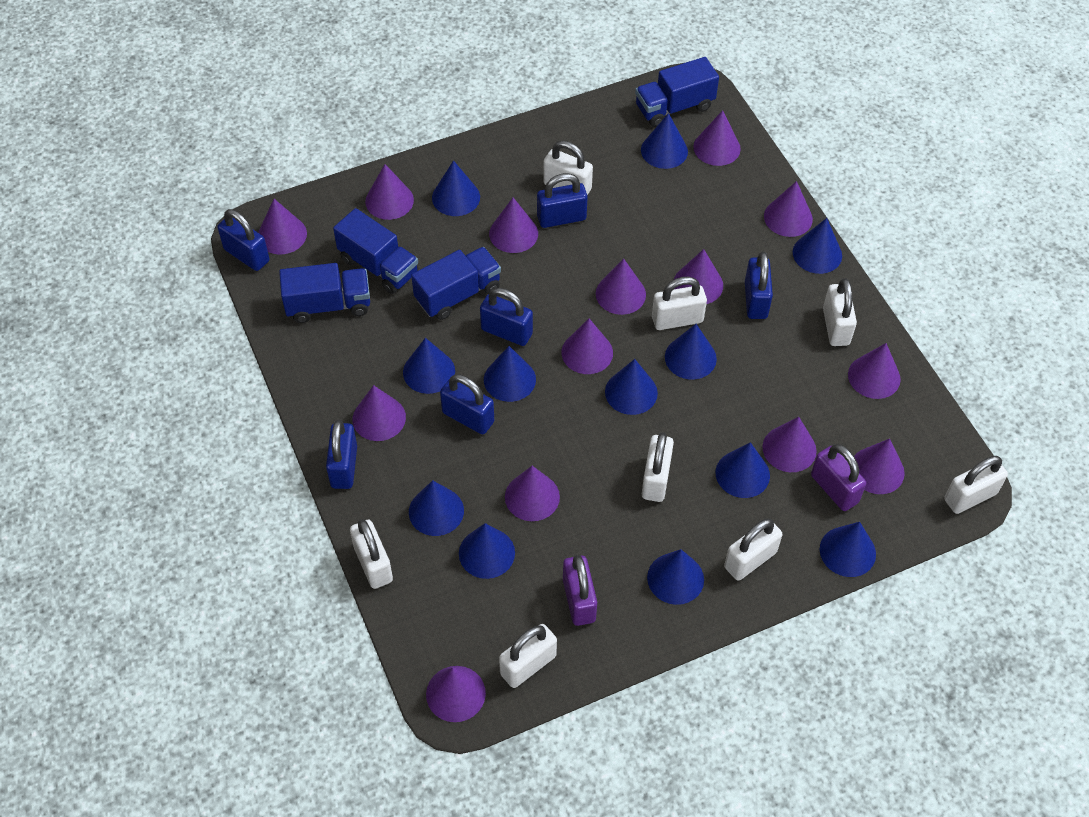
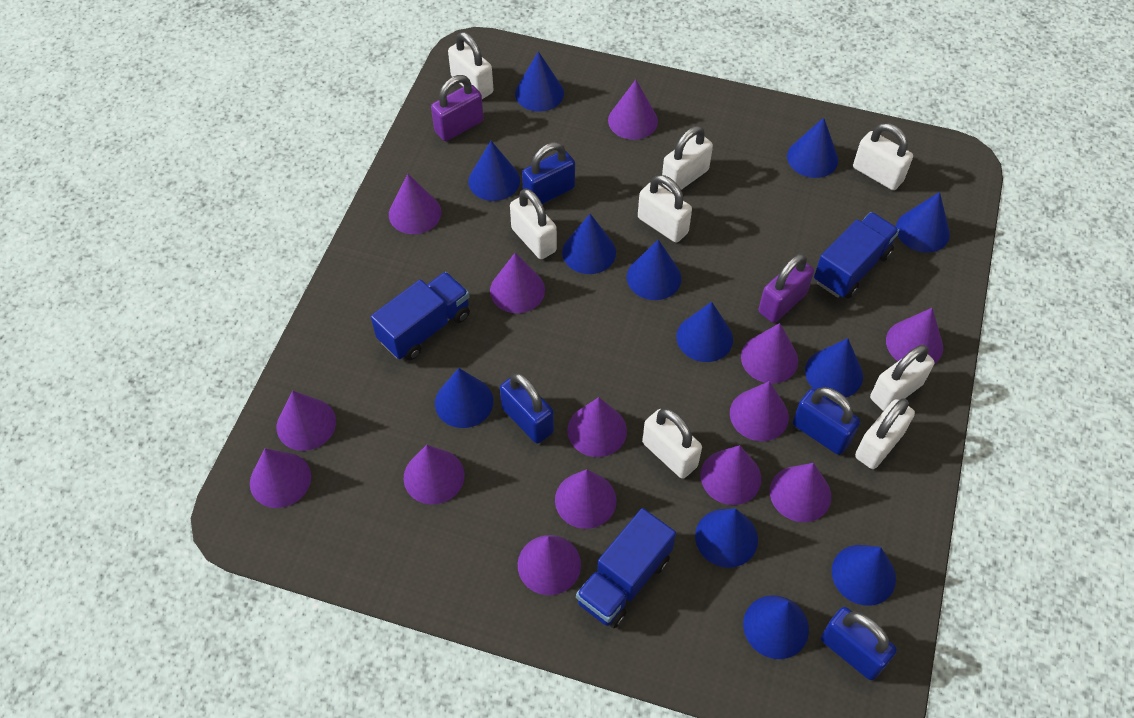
blue padlock: 6 -> 4
blue truck: 4 -> 3

